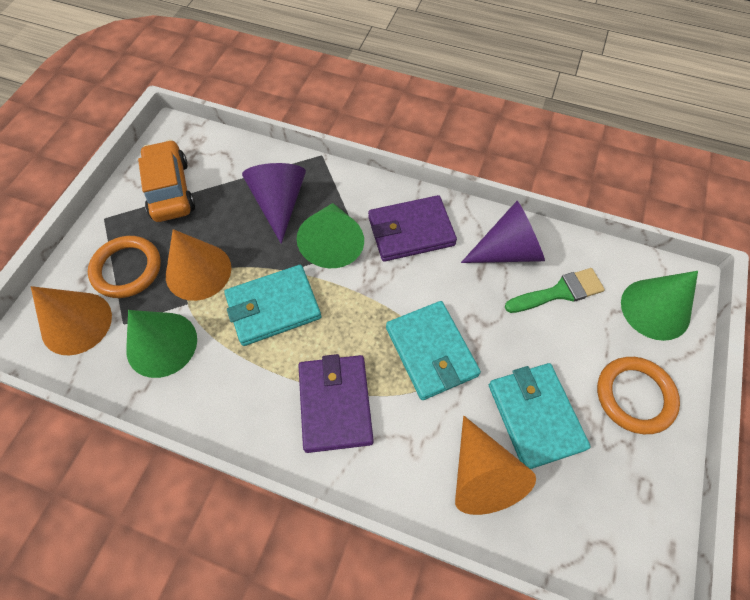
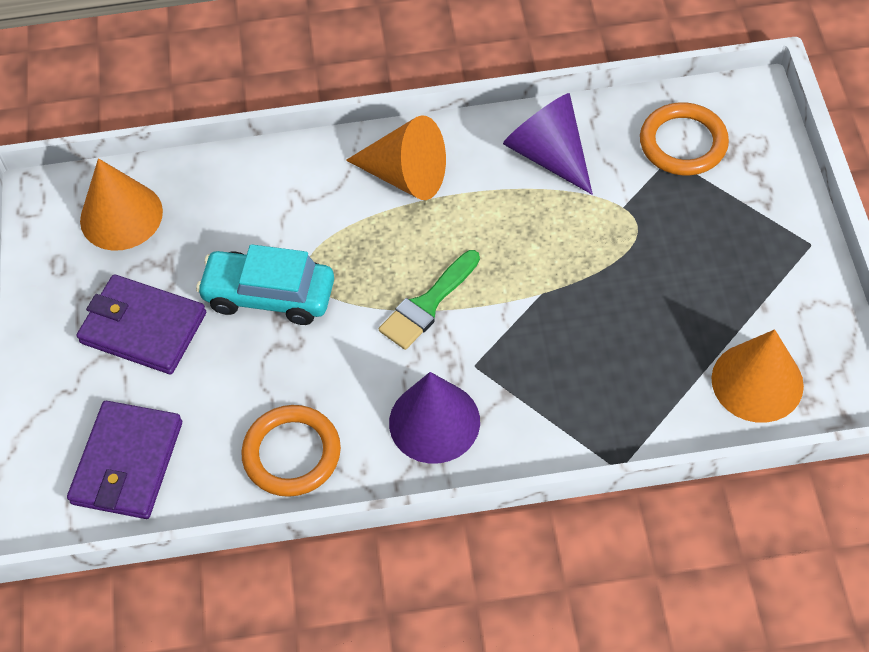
green cone: 3 -> 0
orange car: 1 -> 0
turquoise car: 0 -> 1
turquoise wallet: 3 -> 0

